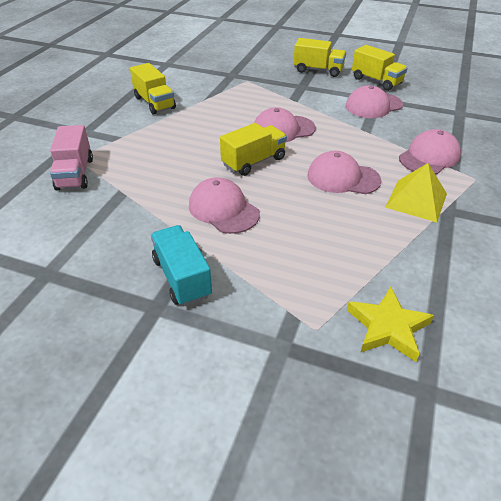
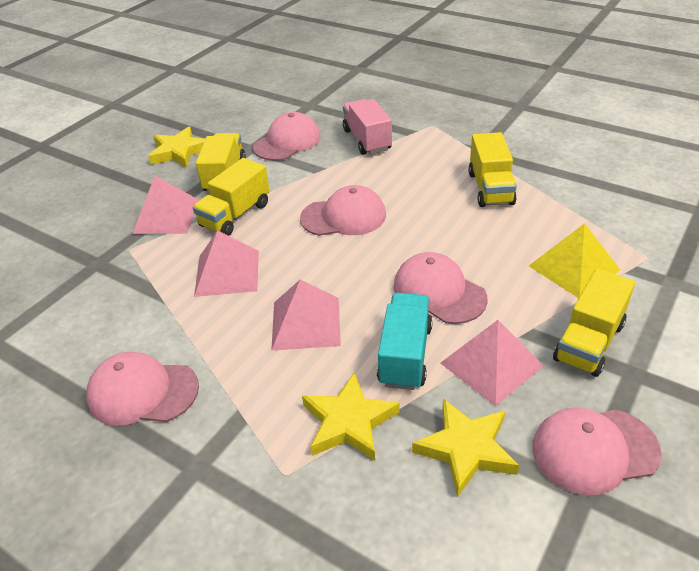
pink pyramid: 0 -> 4
yellow star: 1 -> 3

